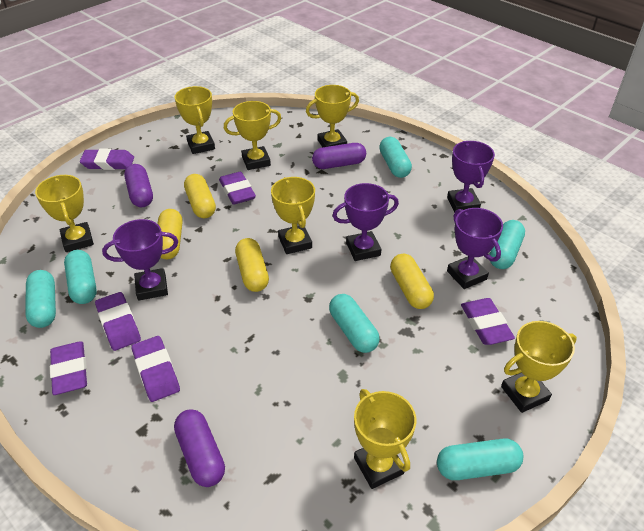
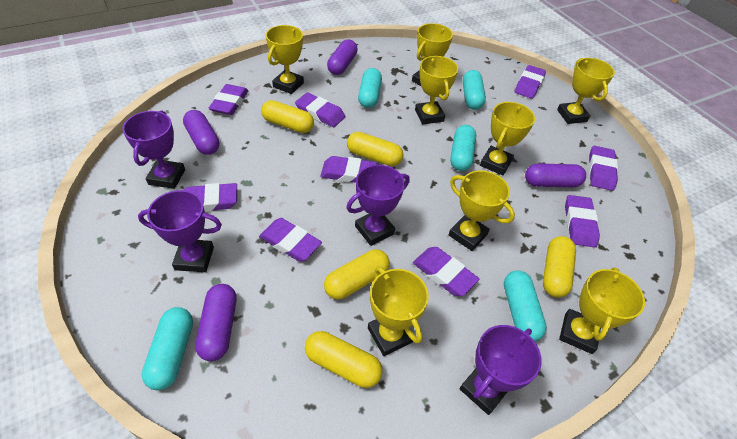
purple capsule: 3 -> 4
purple eraser: 6 -> 9
turquoise capsule: 6 -> 5
yellow capsule: 4 -> 5
yellow trophy: 7 -> 8

